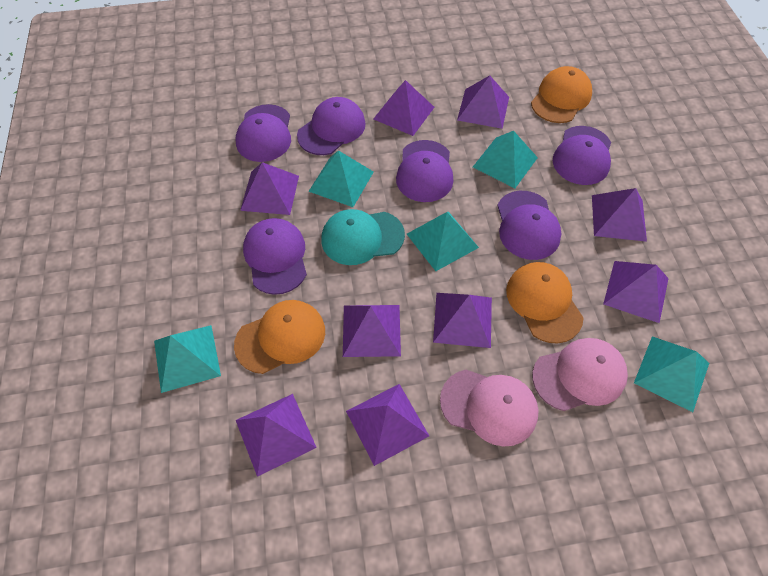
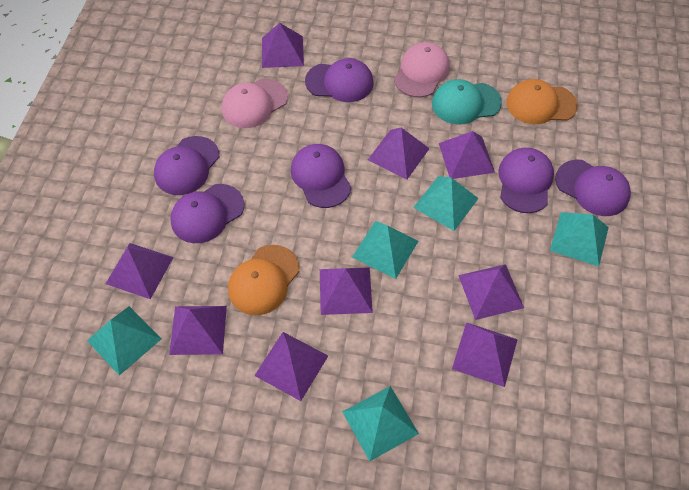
orange cap: 3 -> 2

